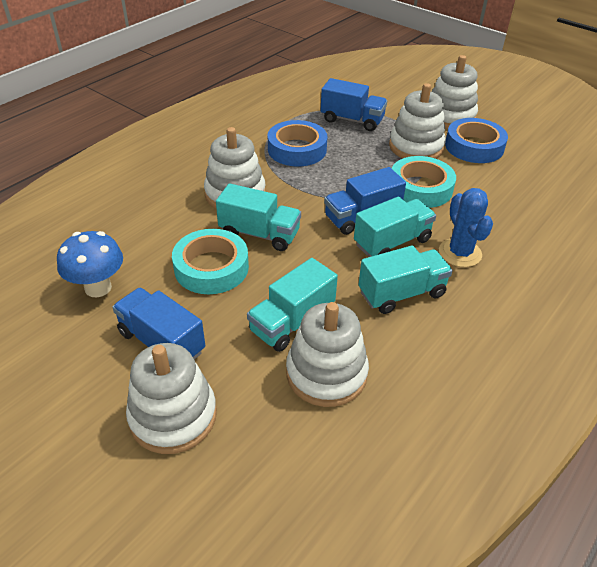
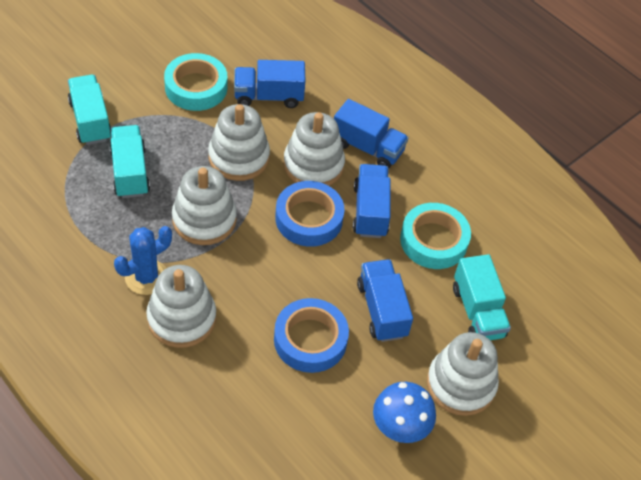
blue truck: 3 -> 4
turquoise truck: 4 -> 3

